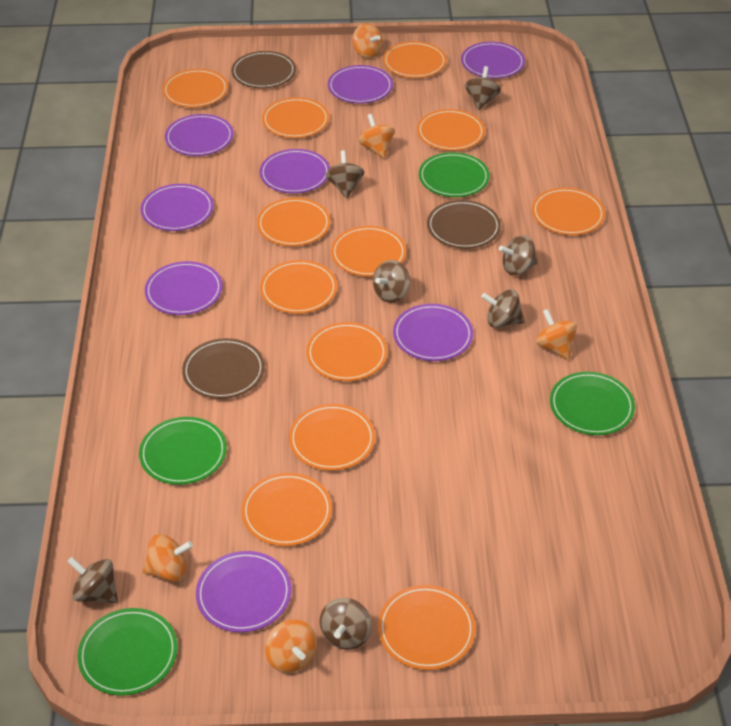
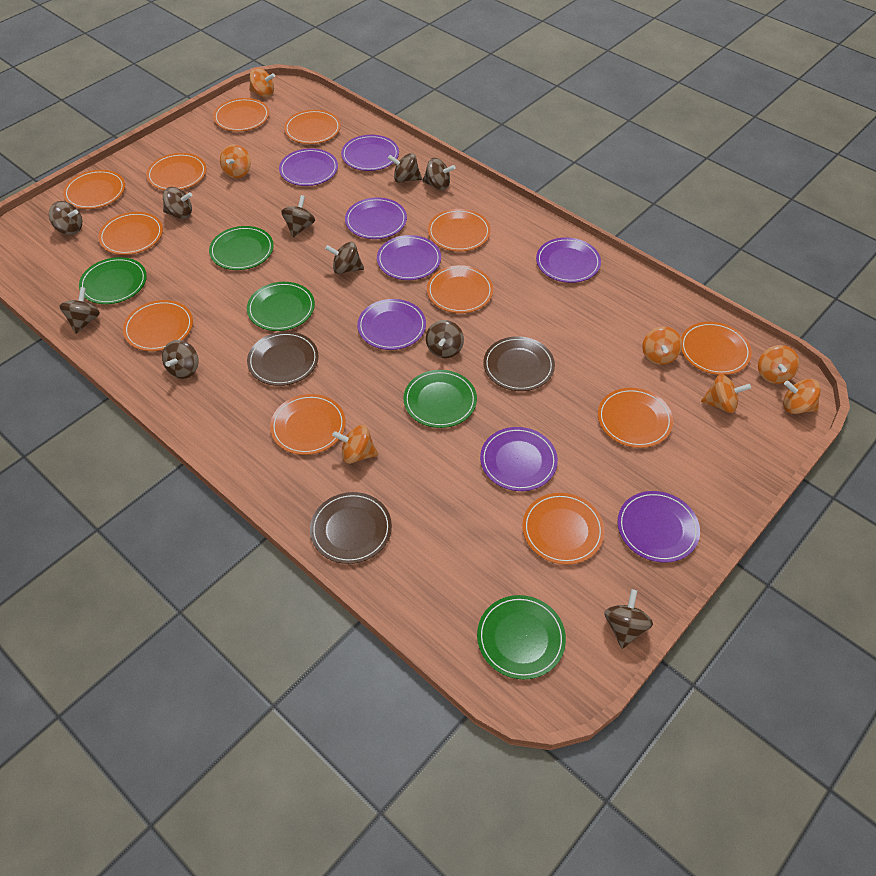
brown spinning top: 7 -> 10
green plate: 4 -> 5
orange spinning top: 5 -> 7

